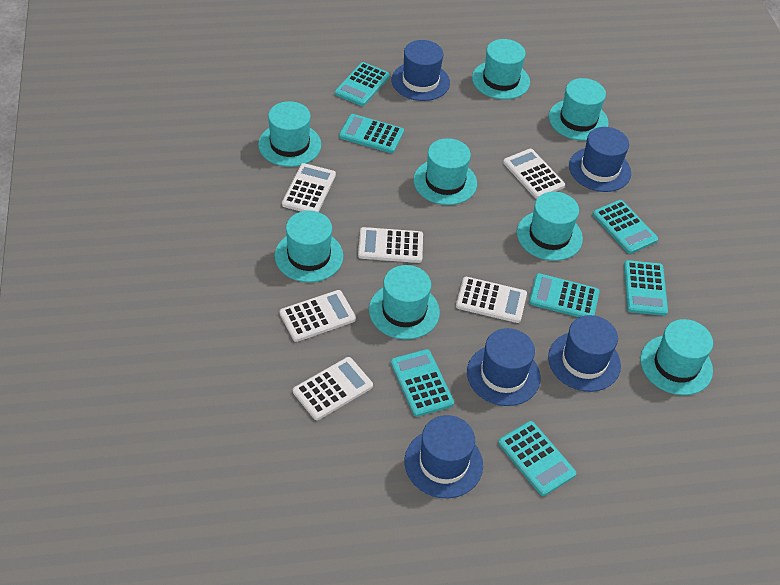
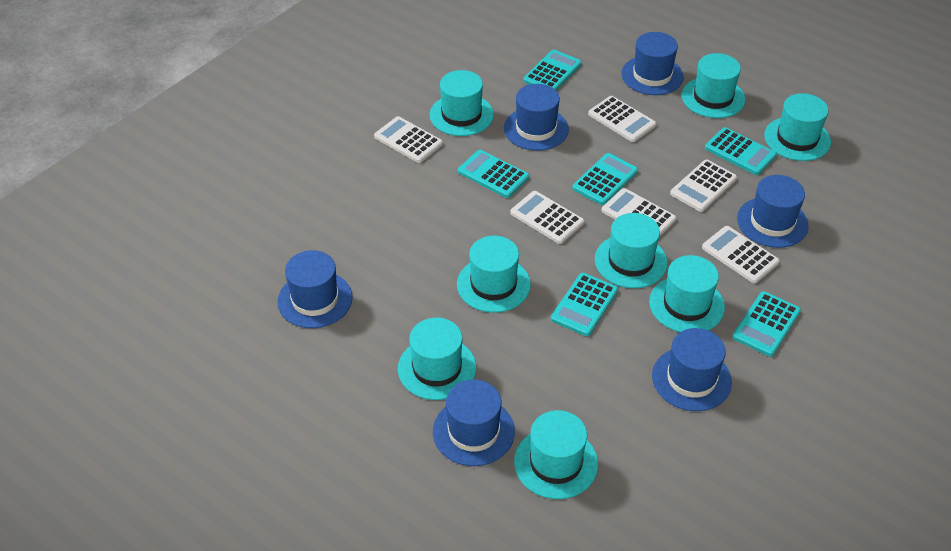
blue hat: 5 -> 6
turquoise calculator: 7 -> 6

